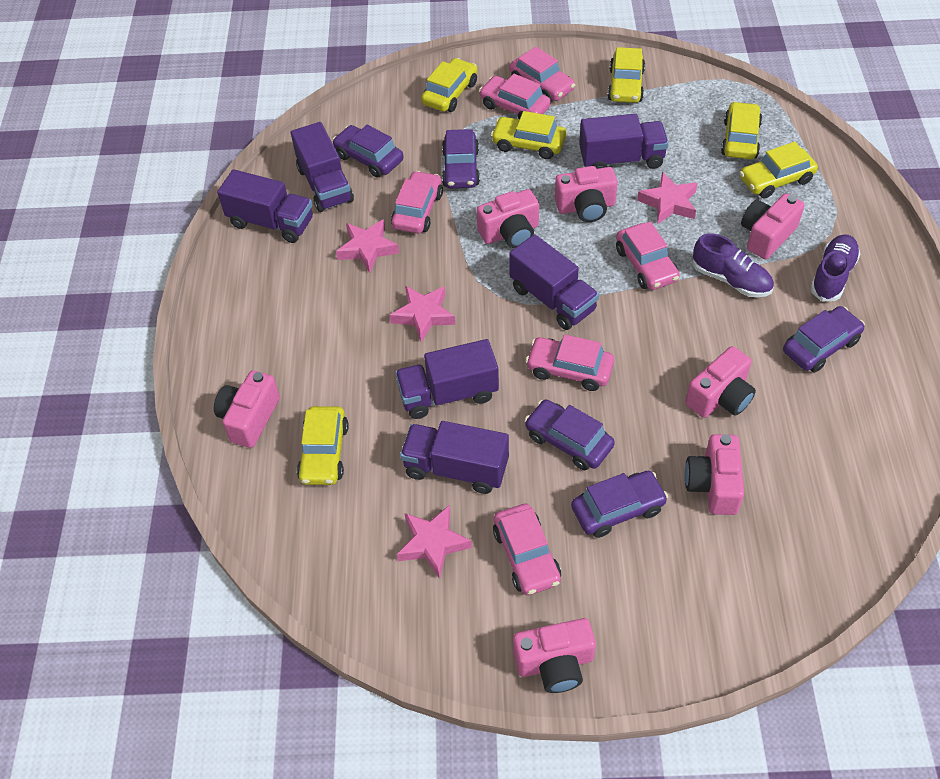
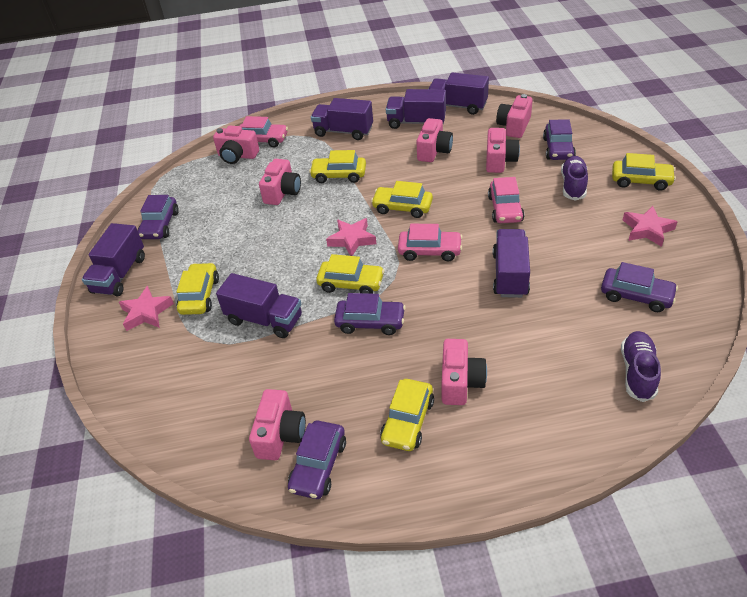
pink car: 6 -> 3
pink star: 4 -> 3

